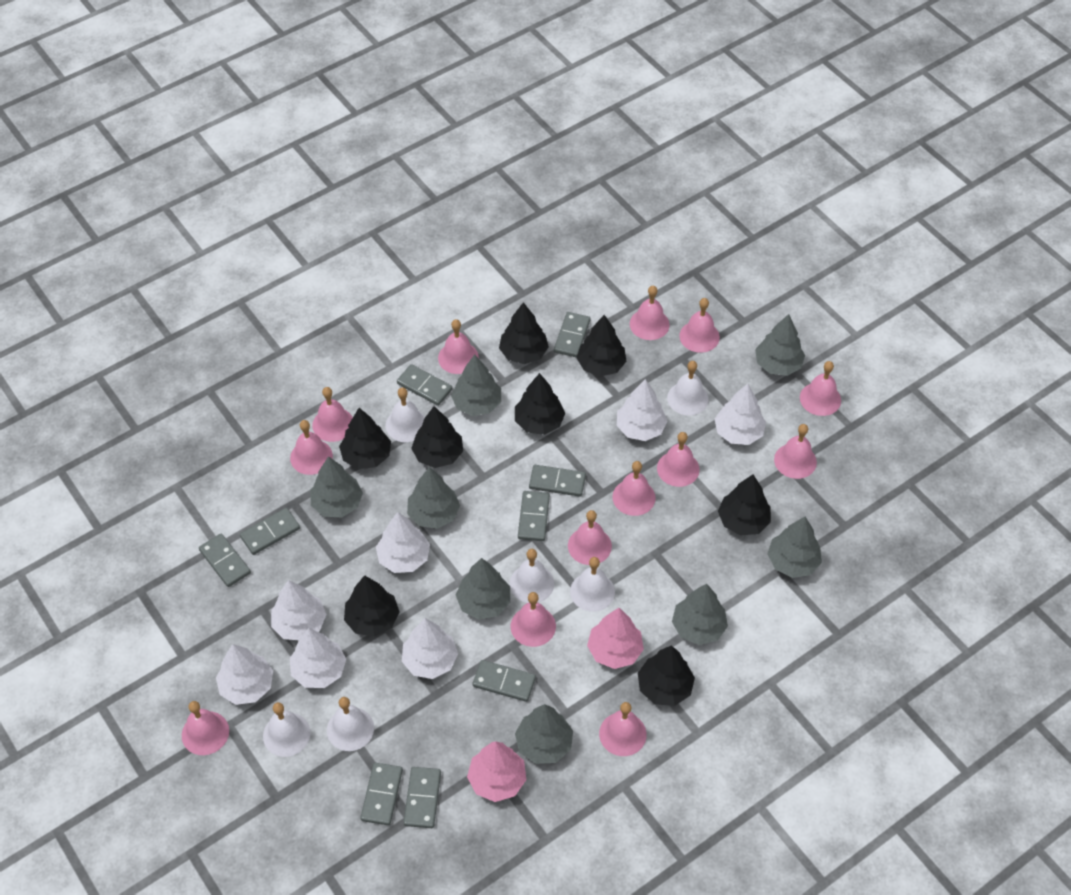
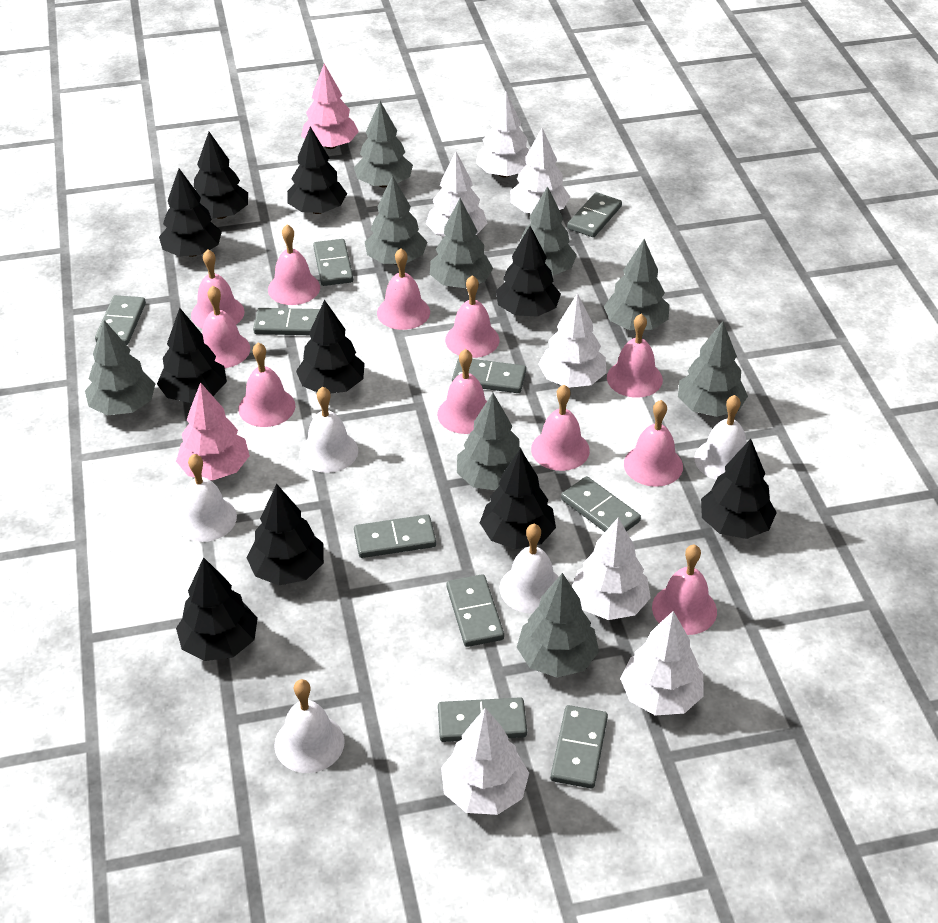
black tree: 8 -> 10
grey domino: 9 -> 10
grey tree: 8 -> 9
pink bell: 13 -> 11
white bell: 6 -> 5

